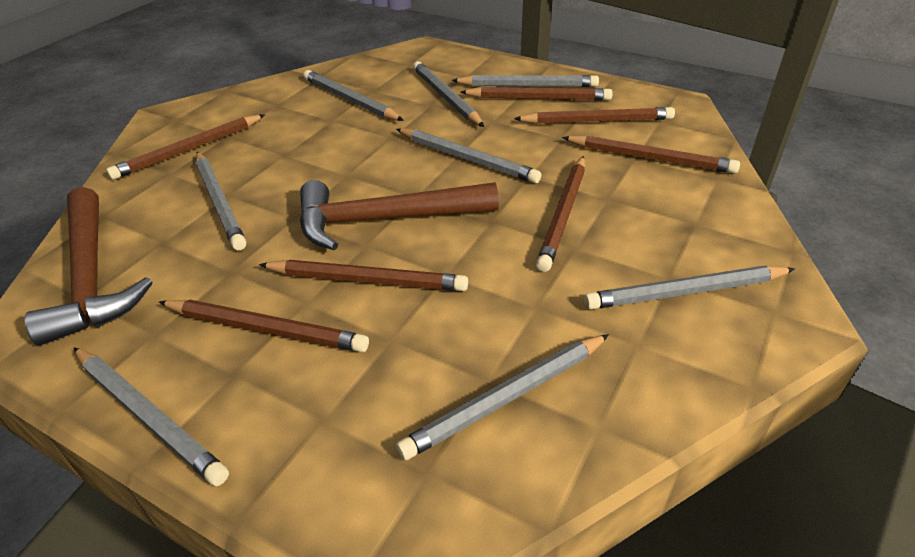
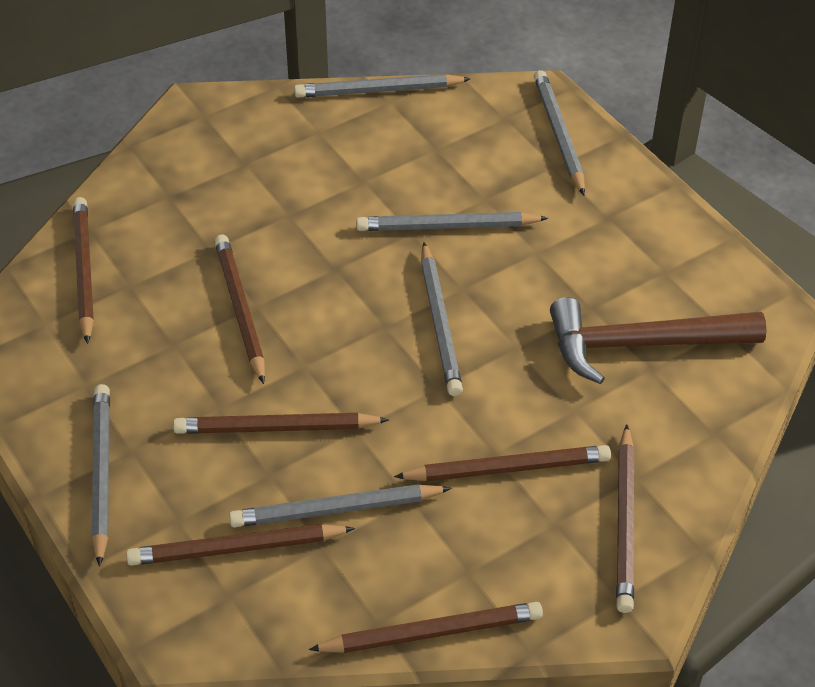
brown hammer: 2 -> 1
grey pencil: 8 -> 6

